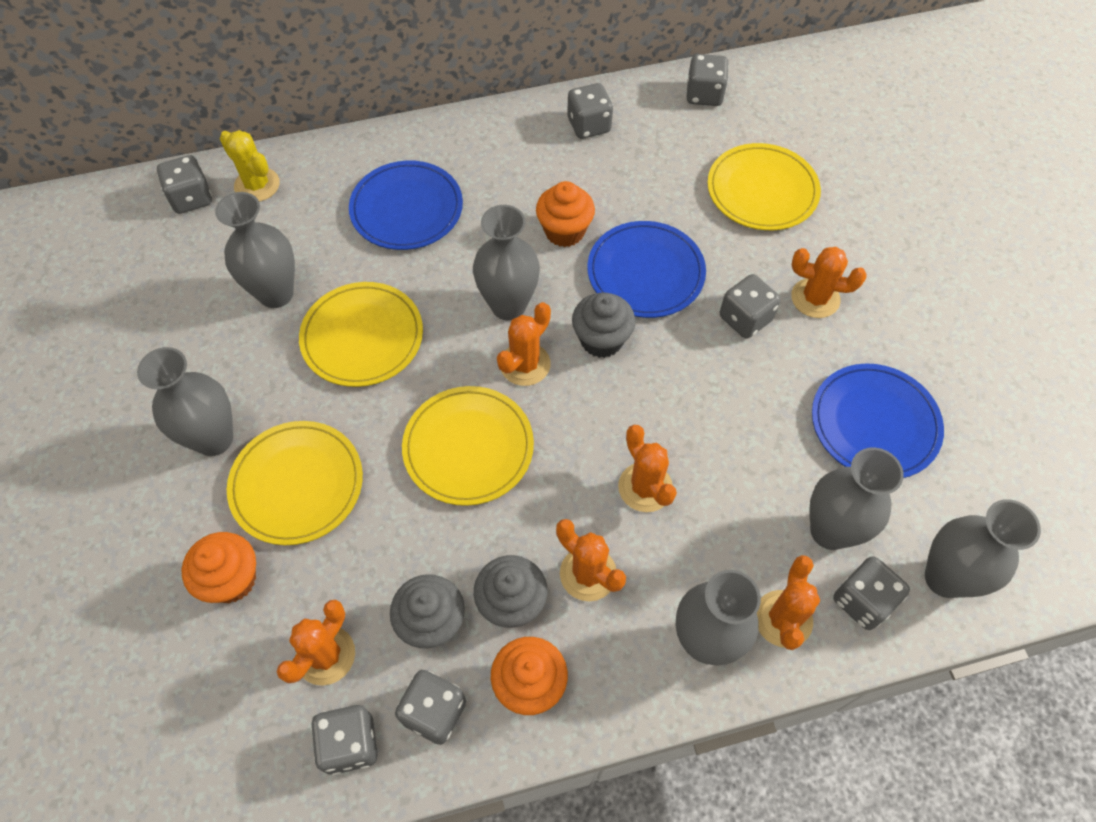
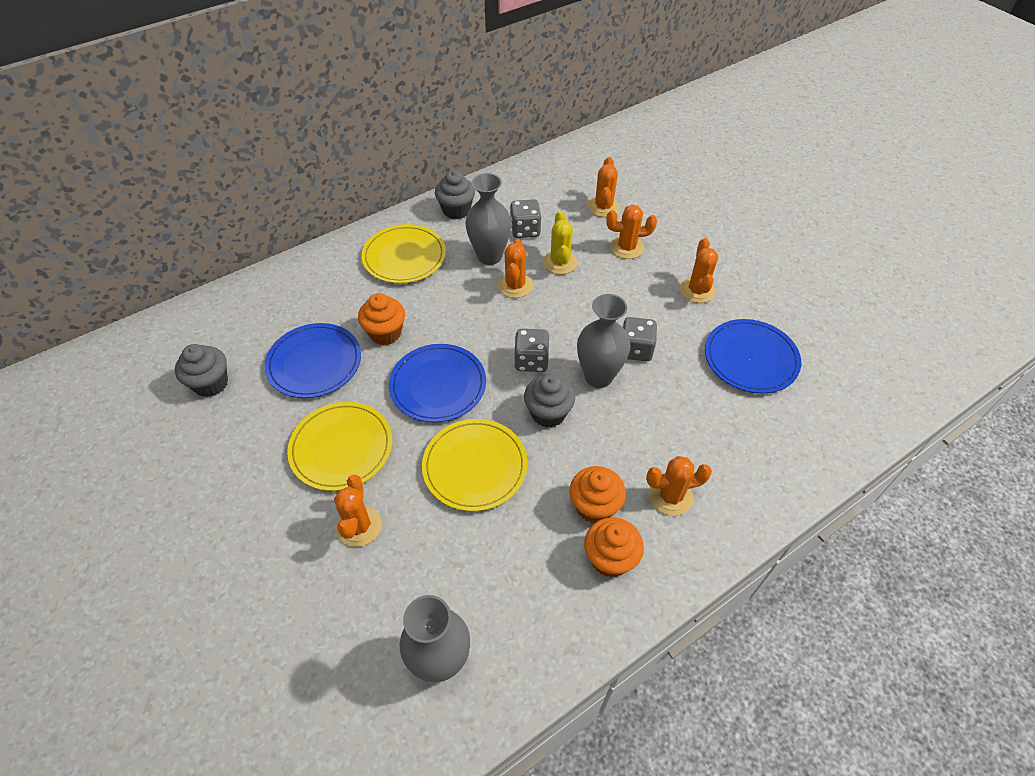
grey dice: 7 -> 3
grey vase: 6 -> 3
yellow plate: 4 -> 3

